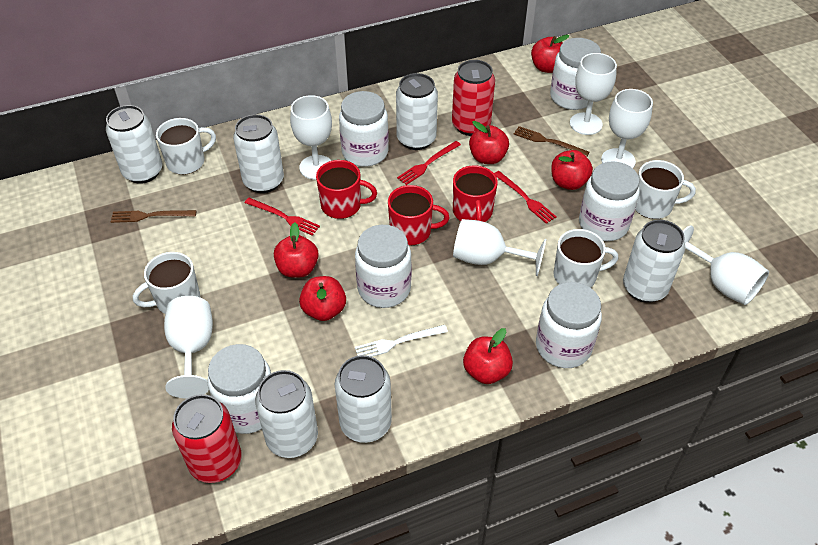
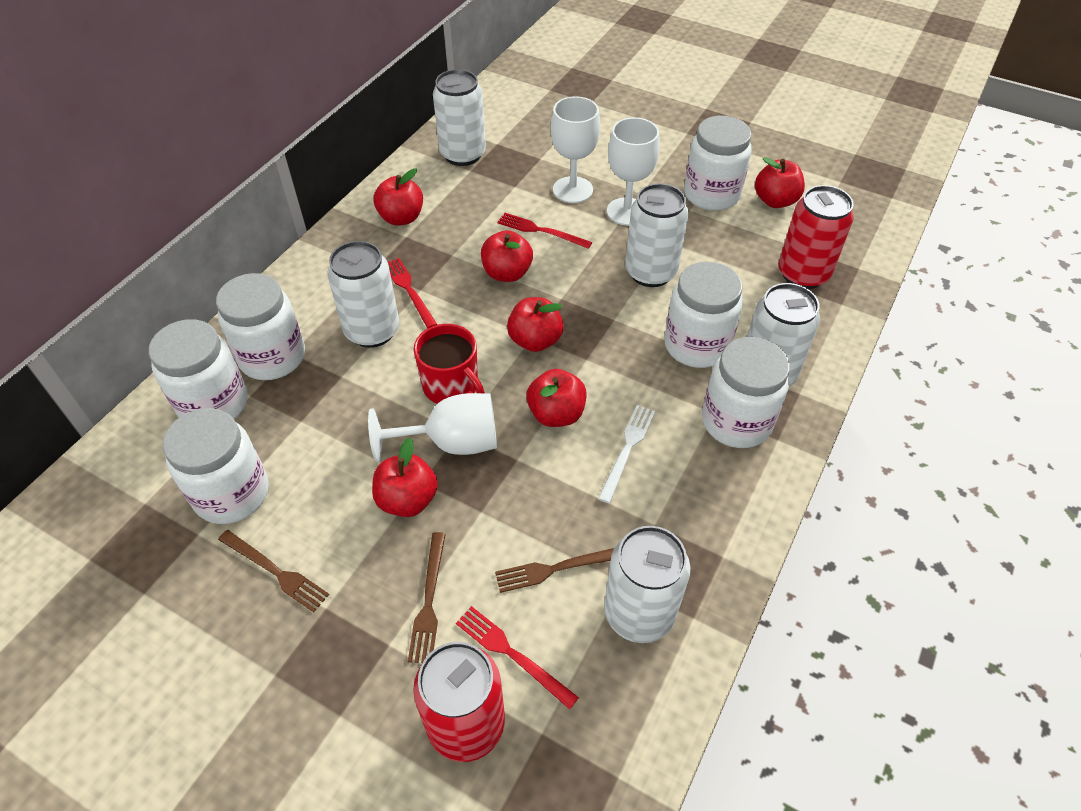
brown fork: 2 -> 3
red mug: 3 -> 1
white can: 6 -> 5
white goblet: 6 -> 3
white mug: 4 -> 0

